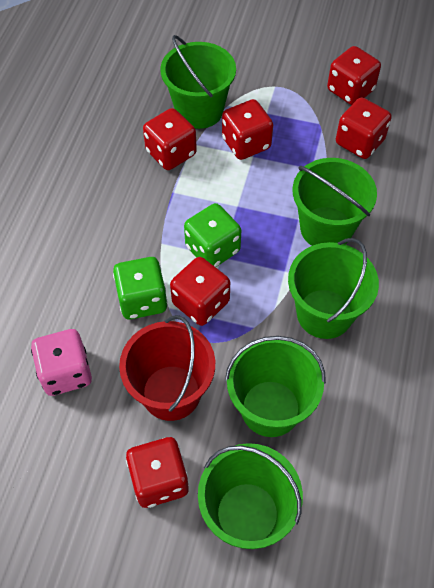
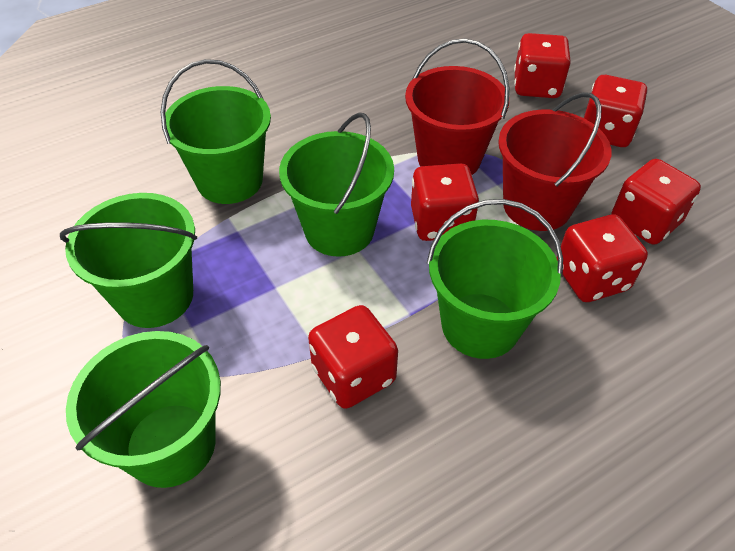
green dice: 2 -> 0
pink dice: 1 -> 0
red bucket: 1 -> 2

